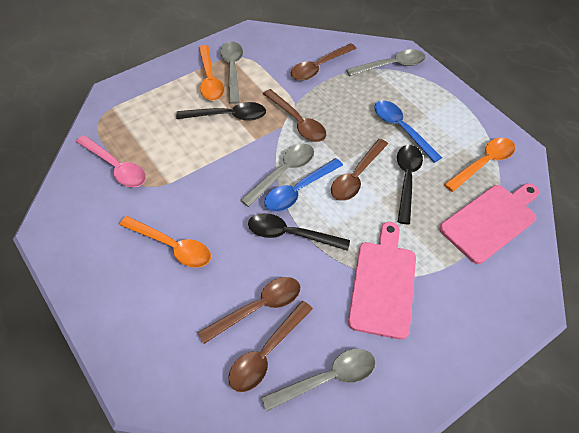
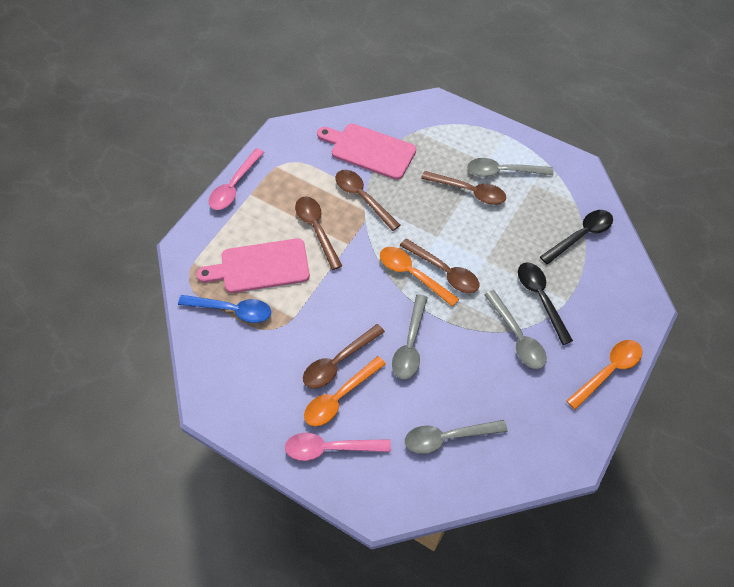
black spoon: 3 -> 2
blue spoon: 2 -> 1
pink spoon: 1 -> 2

